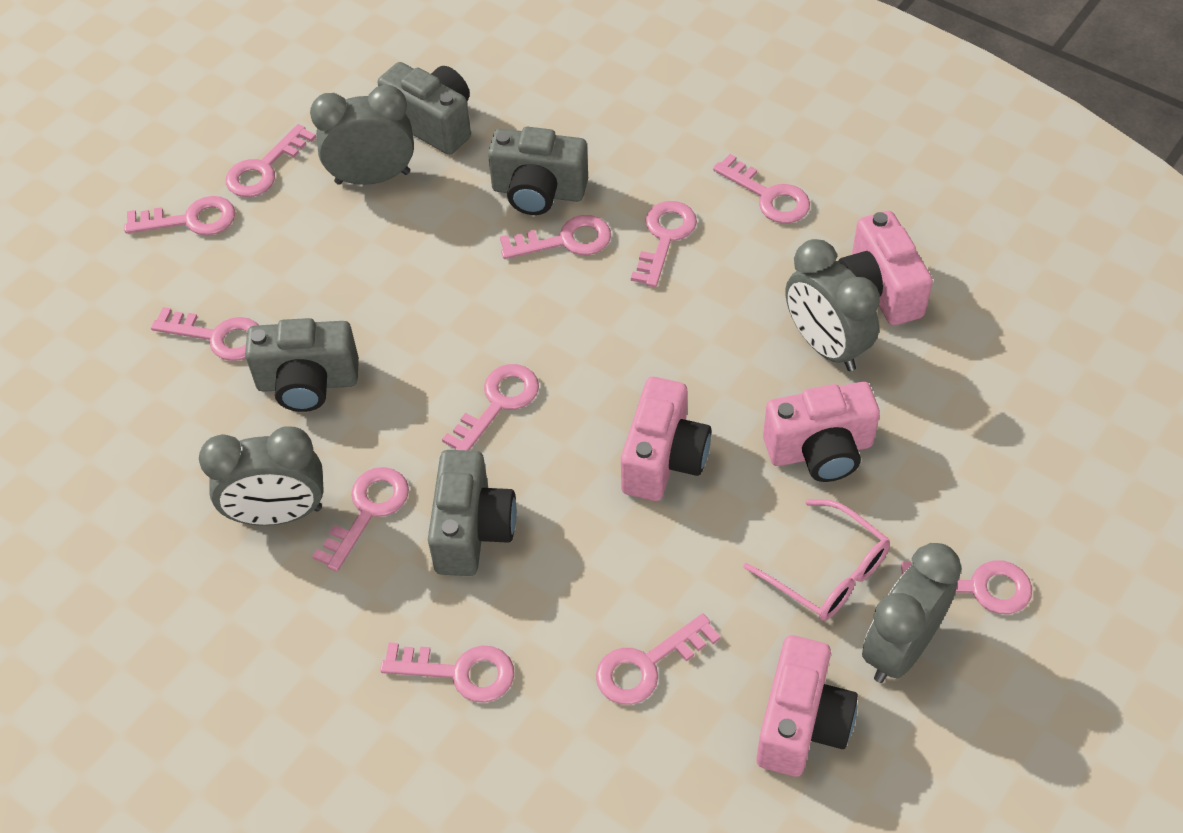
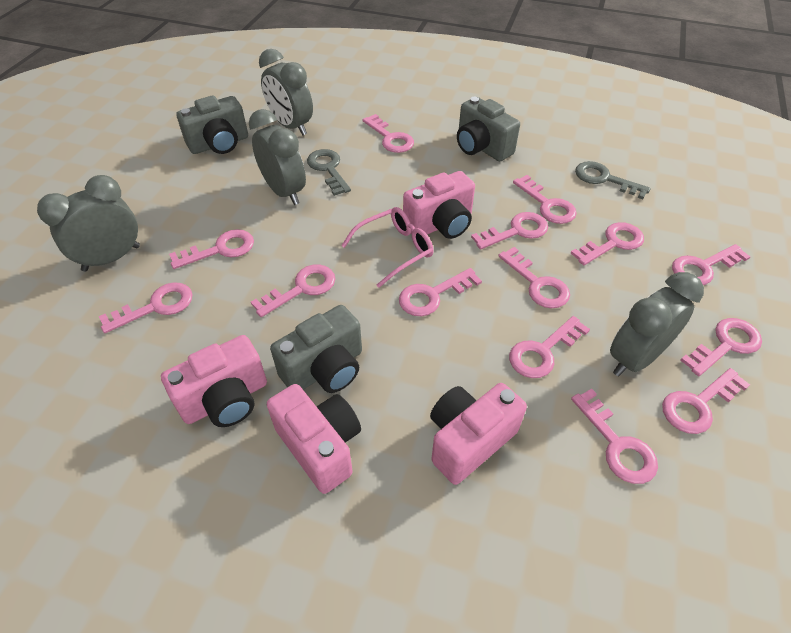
grey camera: 4 -> 3
grey key: 0 -> 2
pink key: 11 -> 14

